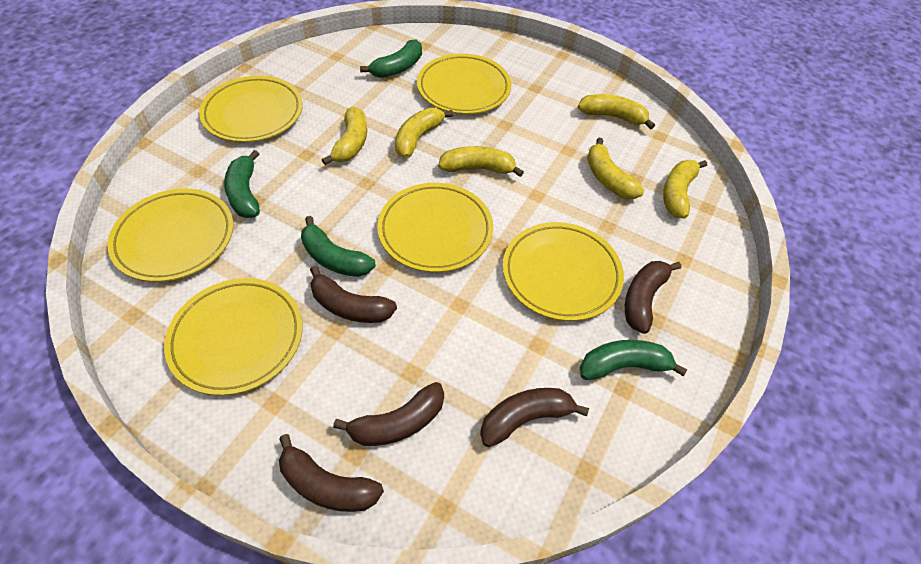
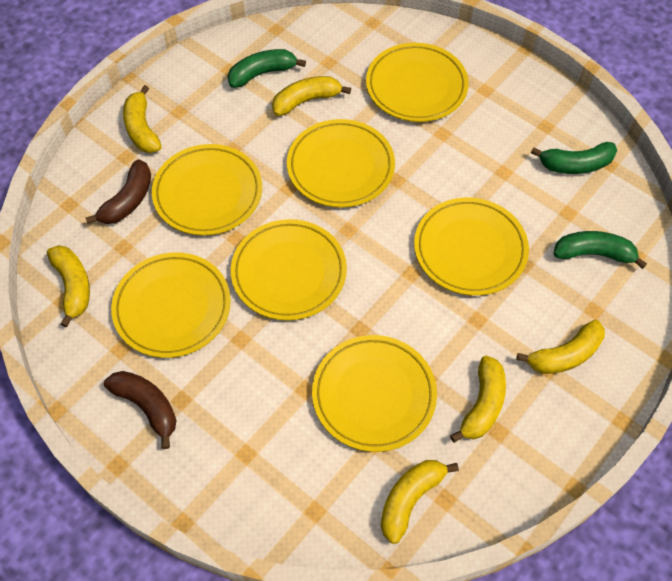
brown banana: 5 -> 2
green banana: 4 -> 3
yellow plate: 6 -> 7

